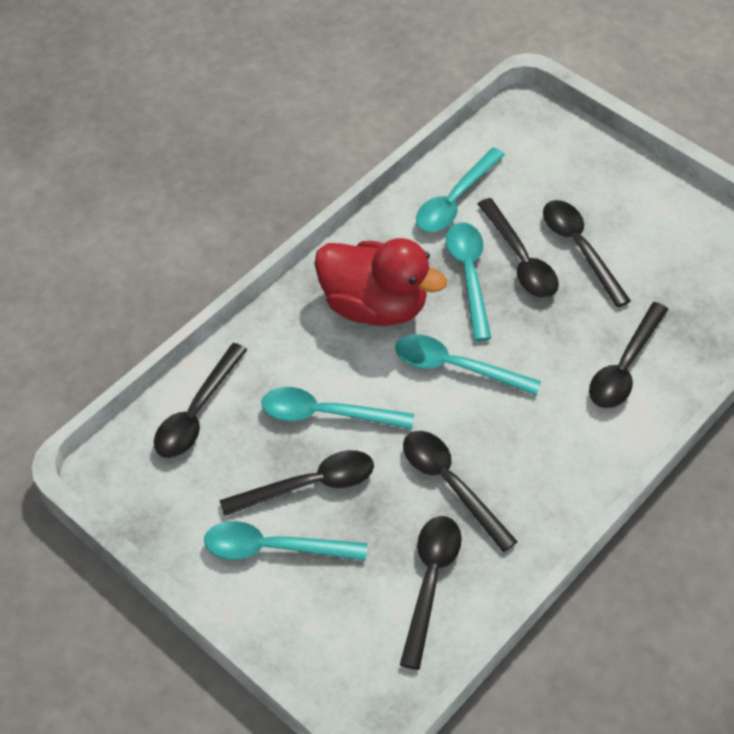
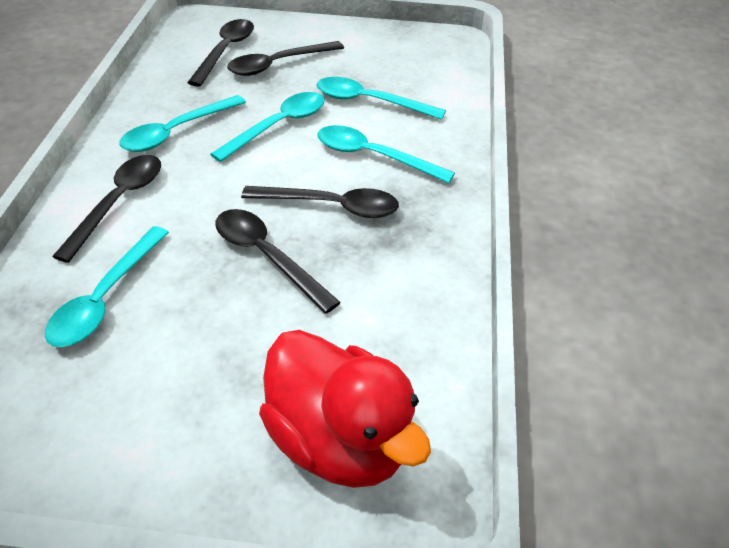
black spoon: 7 -> 5

